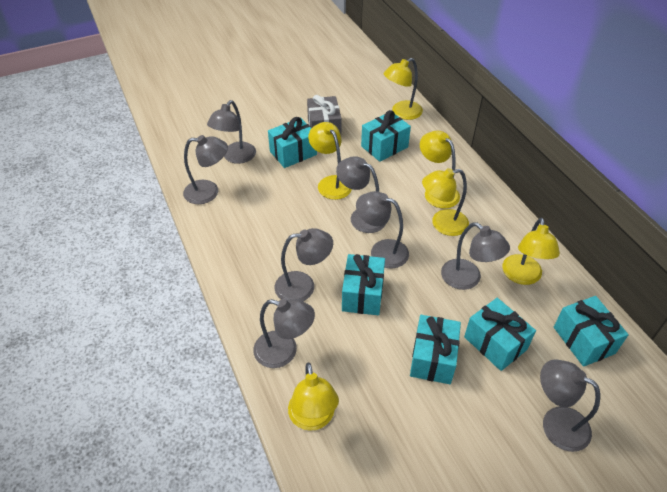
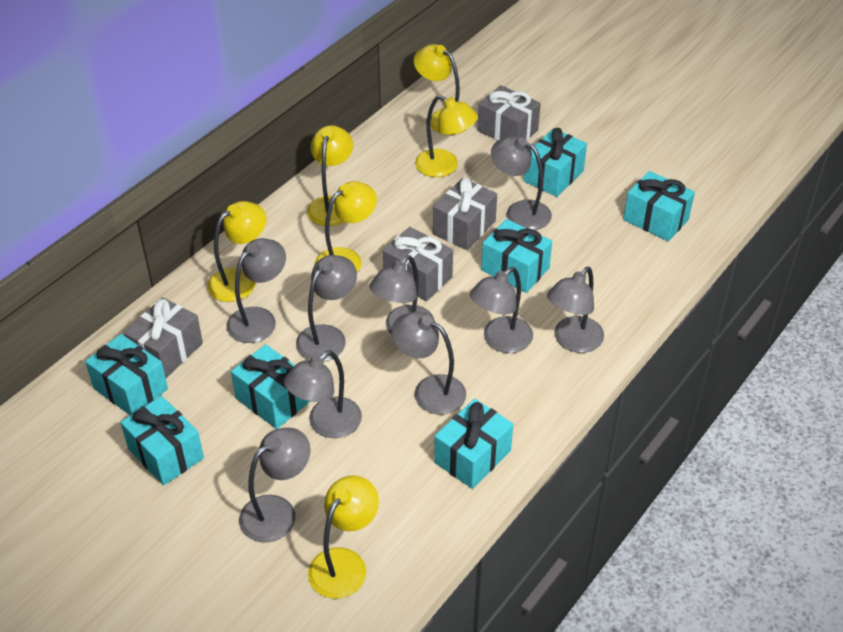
grey gift: 1 -> 4
grey lamp: 8 -> 9
turquoise gift: 6 -> 7

